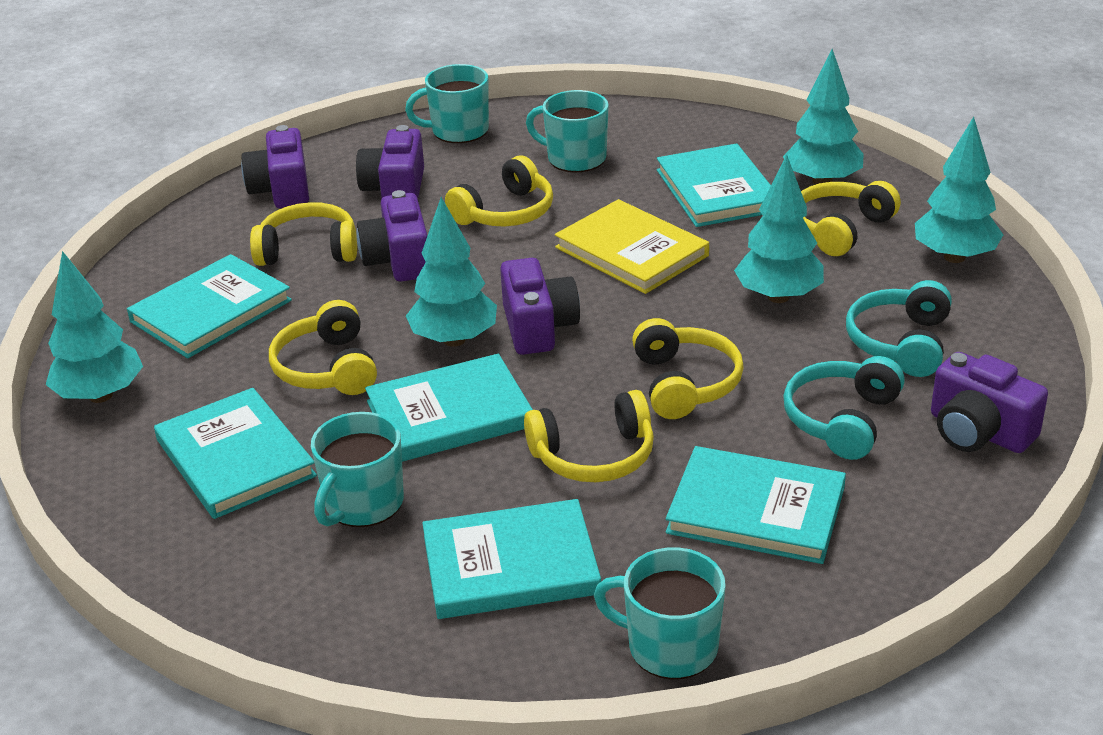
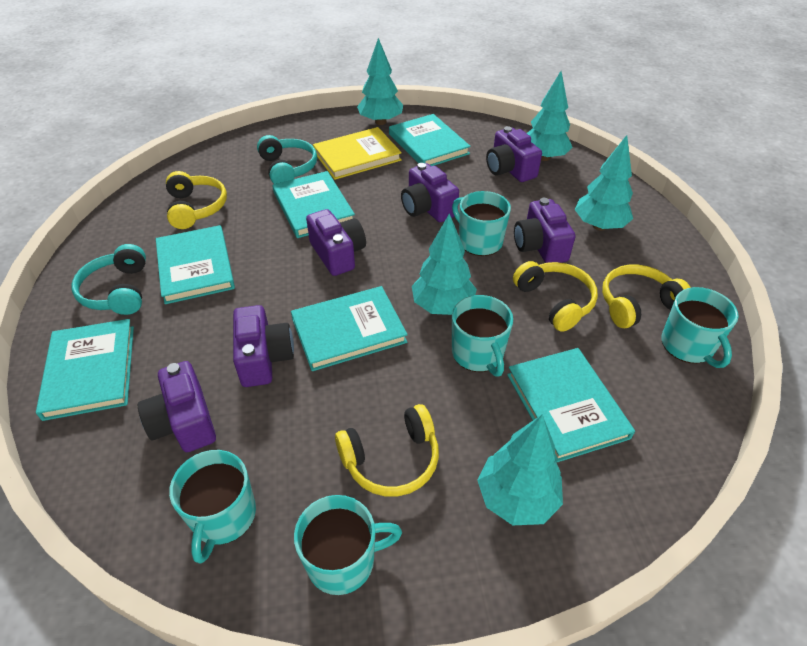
purple camera: 5 -> 6
turquoise mug: 4 -> 5
yellow headphones: 6 -> 4

